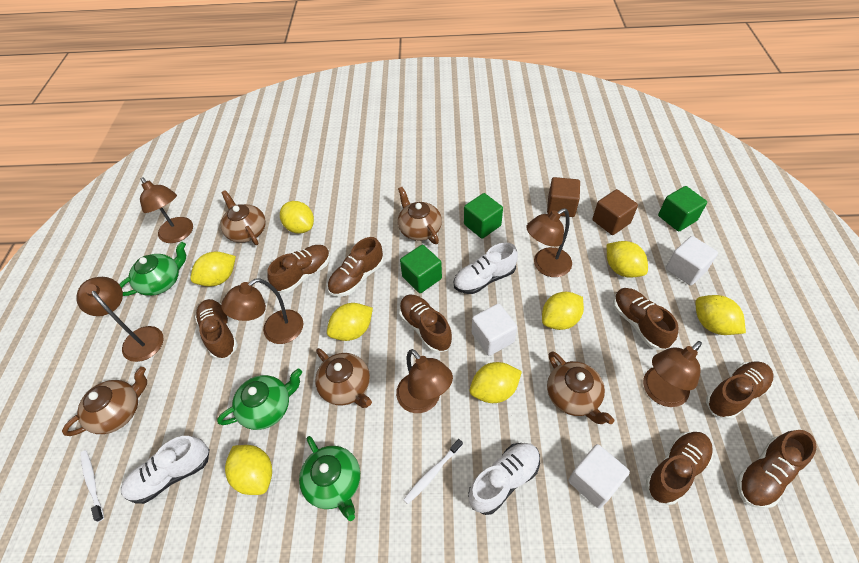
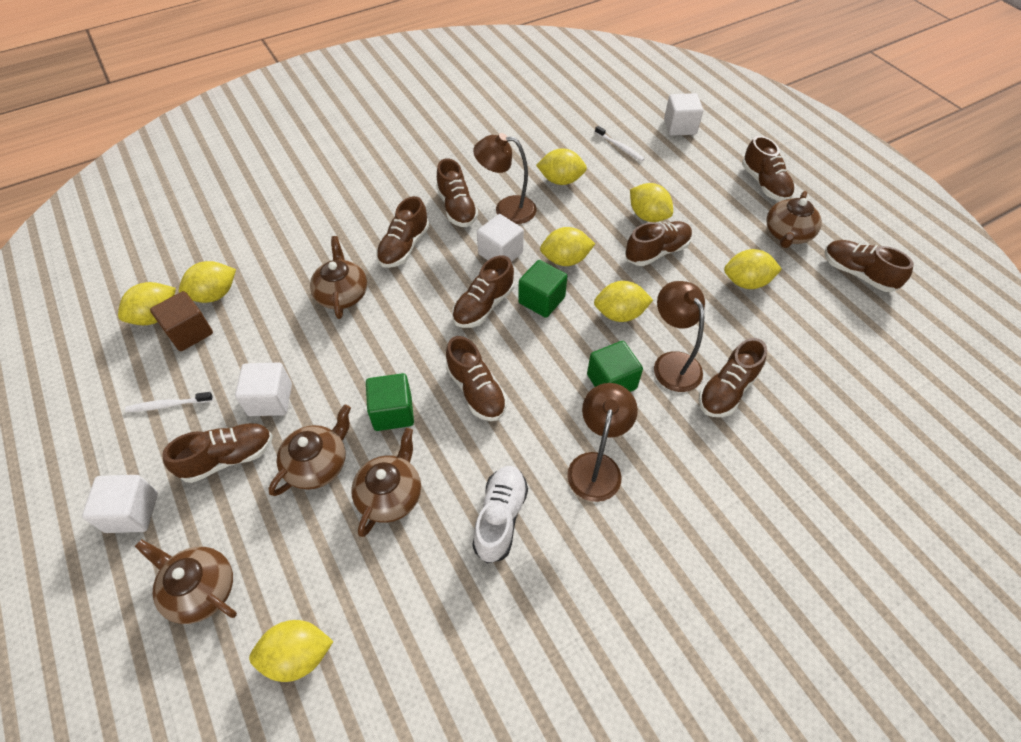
brown cube: 2 -> 1
brown lamp: 6 -> 3
brown shoe: 8 -> 9
green teapot: 3 -> 0
white cube: 3 -> 4
white shoe: 3 -> 1

